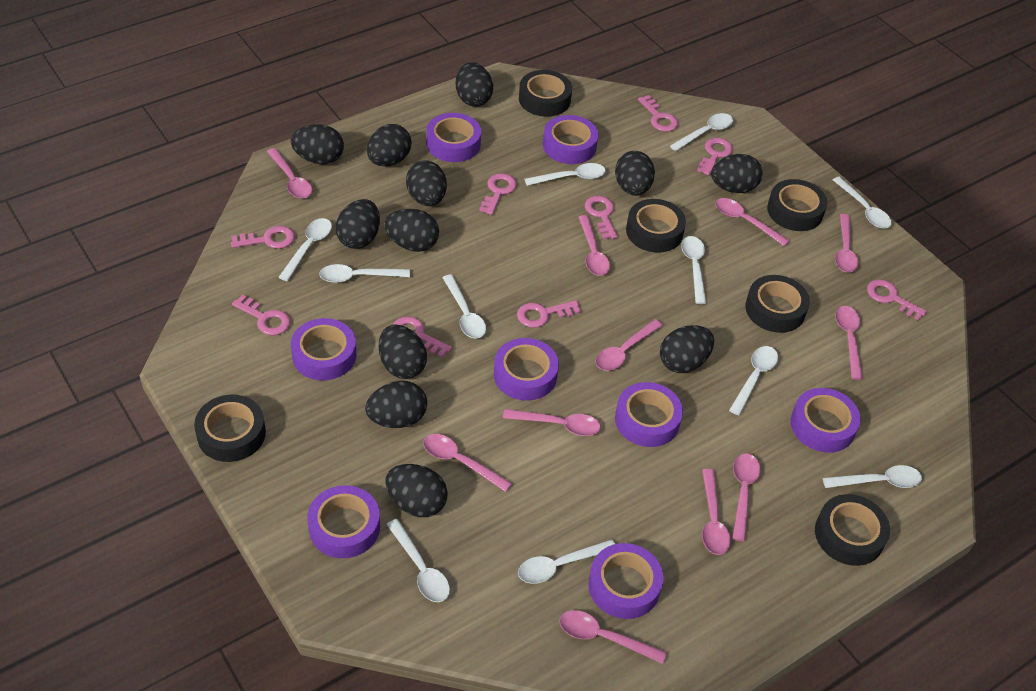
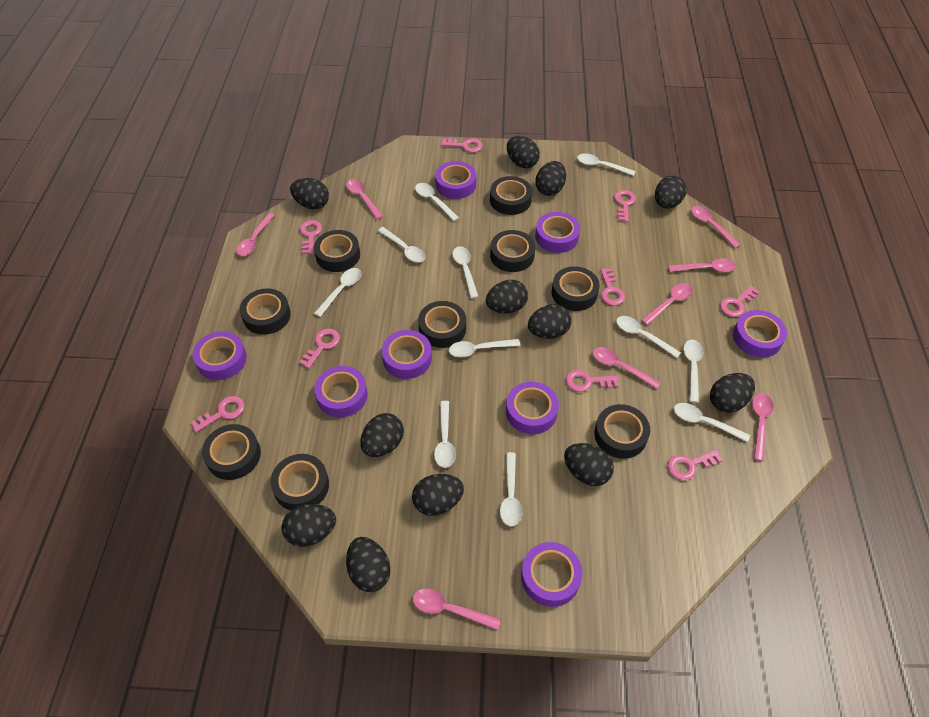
black tape: 6 -> 9
pink spoon: 11 -> 8

